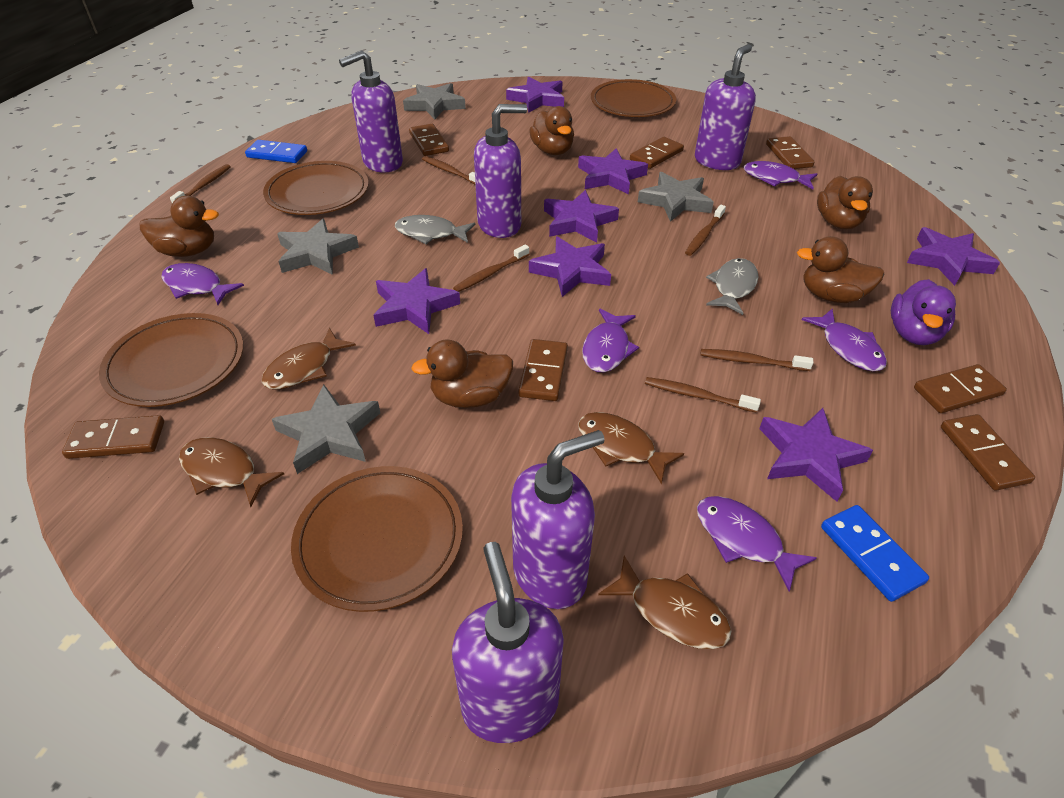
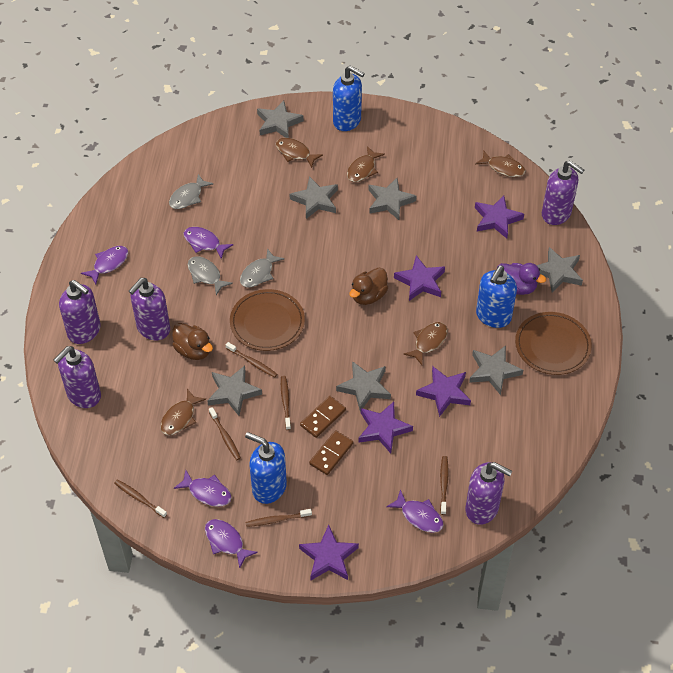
blue domino: 2 -> 0
blue soap dispenser: 0 -> 3
brown domino: 7 -> 2
brown duck: 5 -> 2
brown fish: 4 -> 5
brown plate: 4 -> 2
grey fish: 2 -> 3
grey star: 4 -> 7
purple star: 7 -> 5

